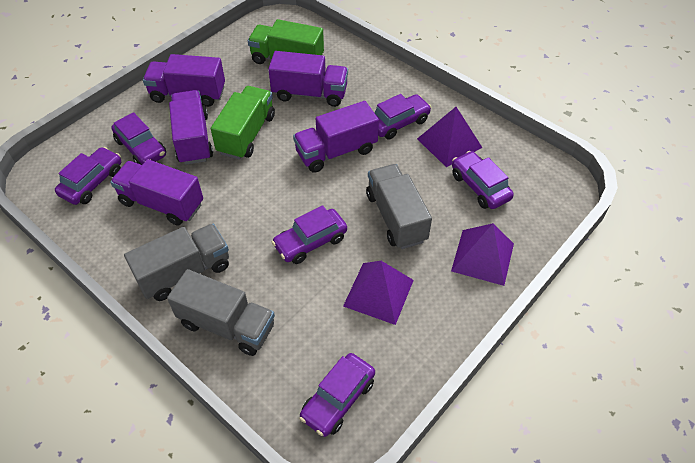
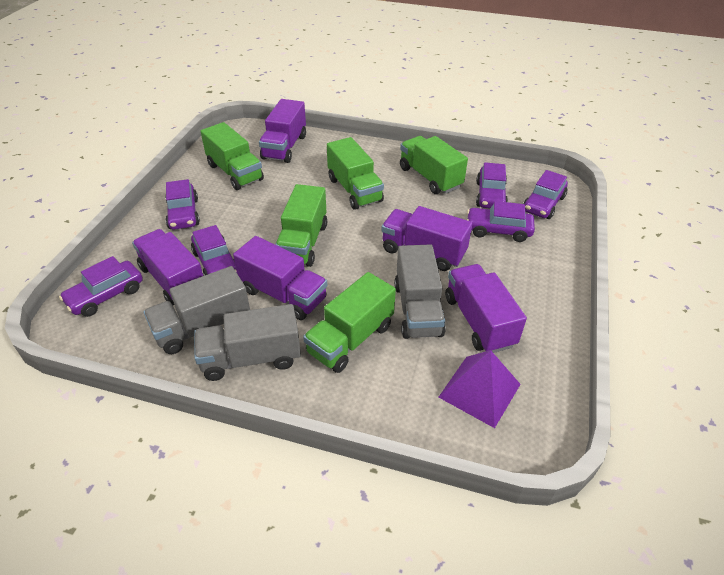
green truck: 2 -> 5
purple pyramid: 3 -> 1

